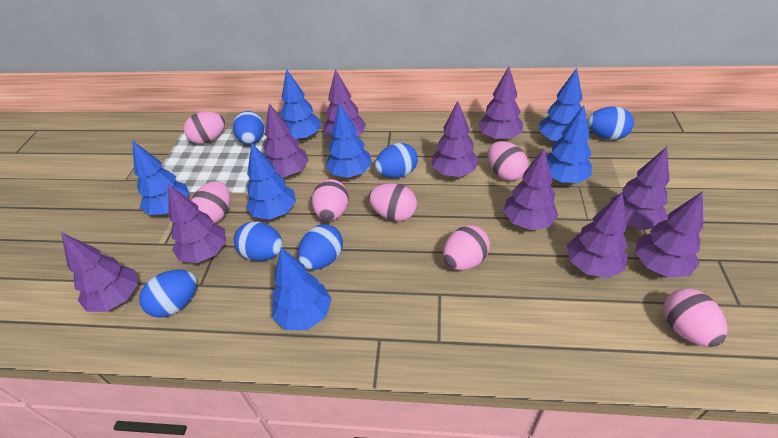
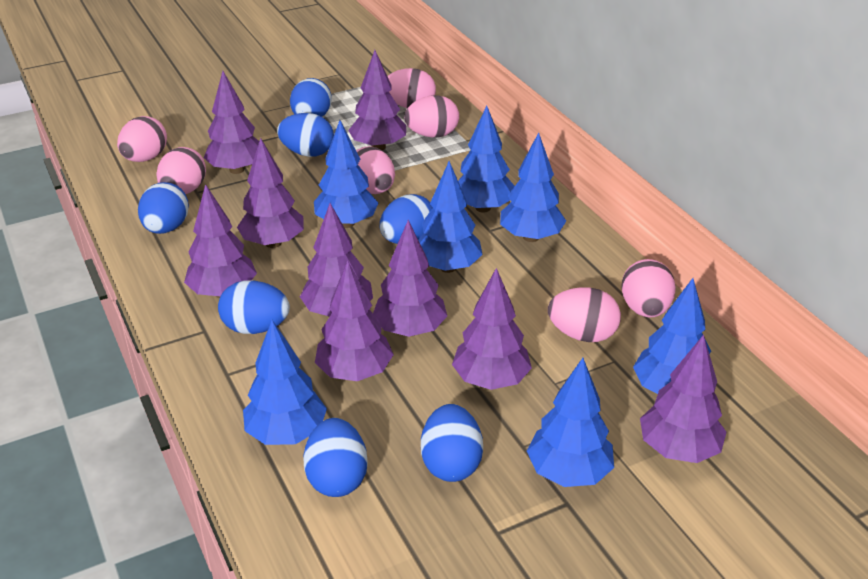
blue egg: 6 -> 7
purple tree: 10 -> 9

